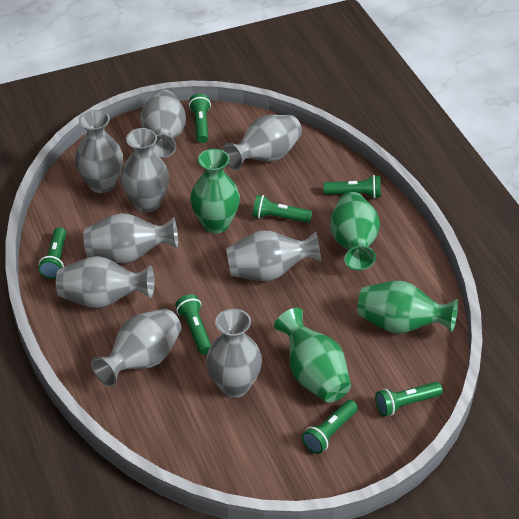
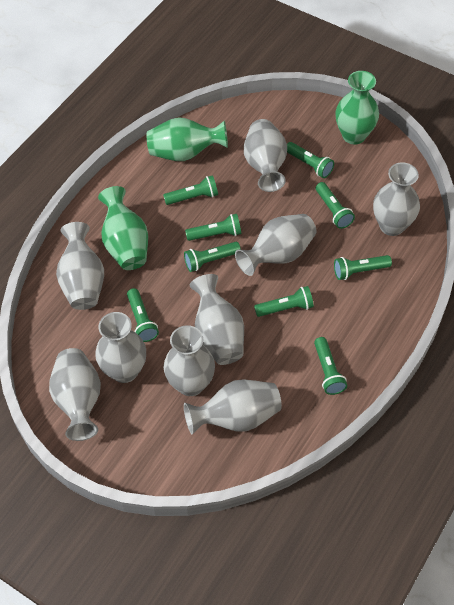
green flashlight: 7 -> 9
green vase: 4 -> 3

